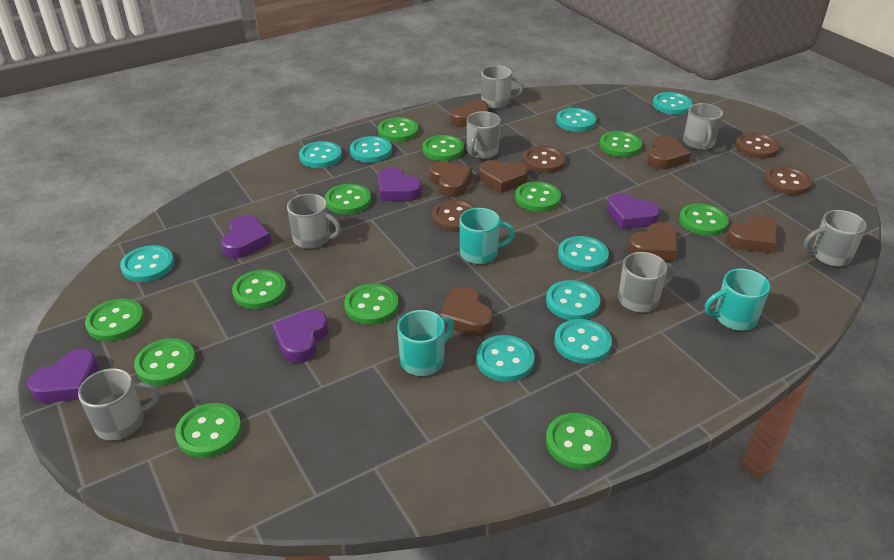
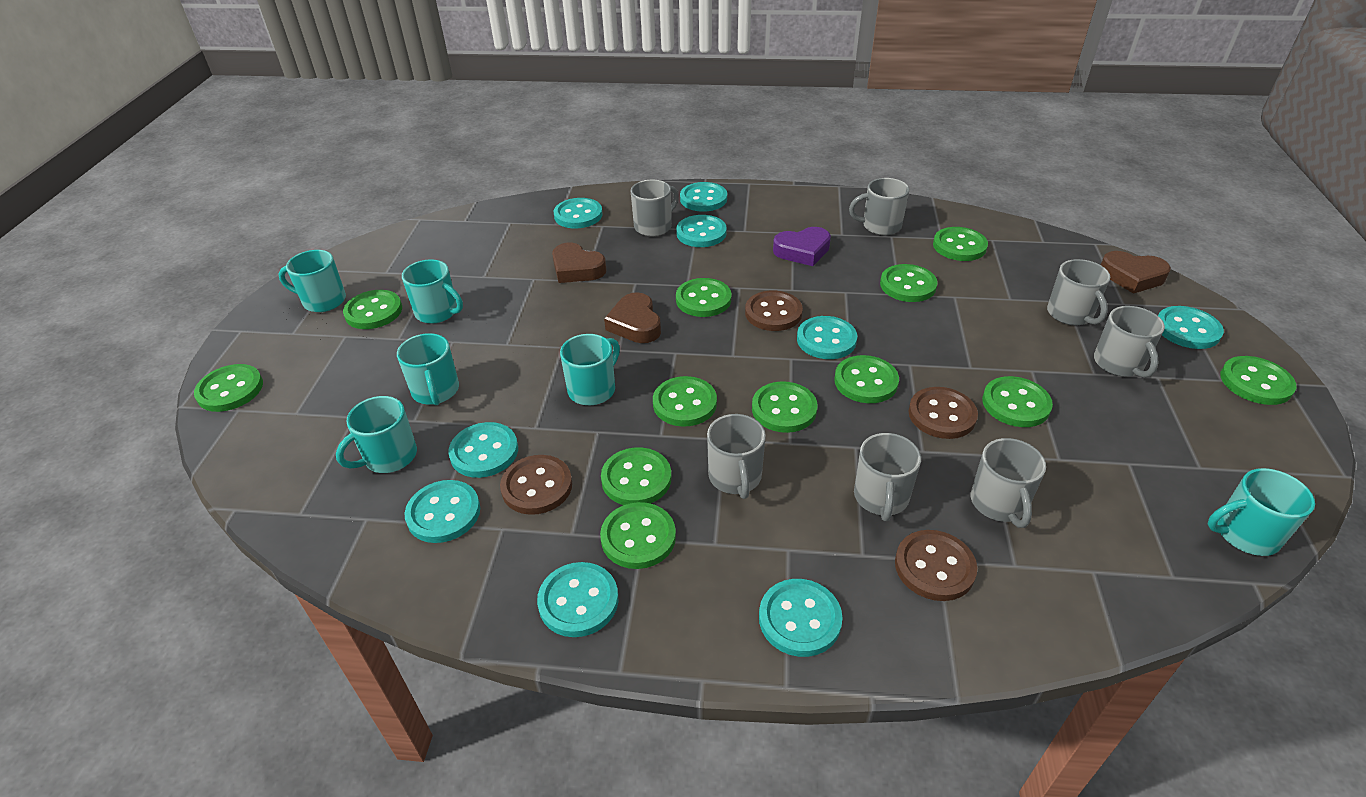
brown heart: 7 -> 3
purple heart: 5 -> 1
turquoise mug: 3 -> 6

